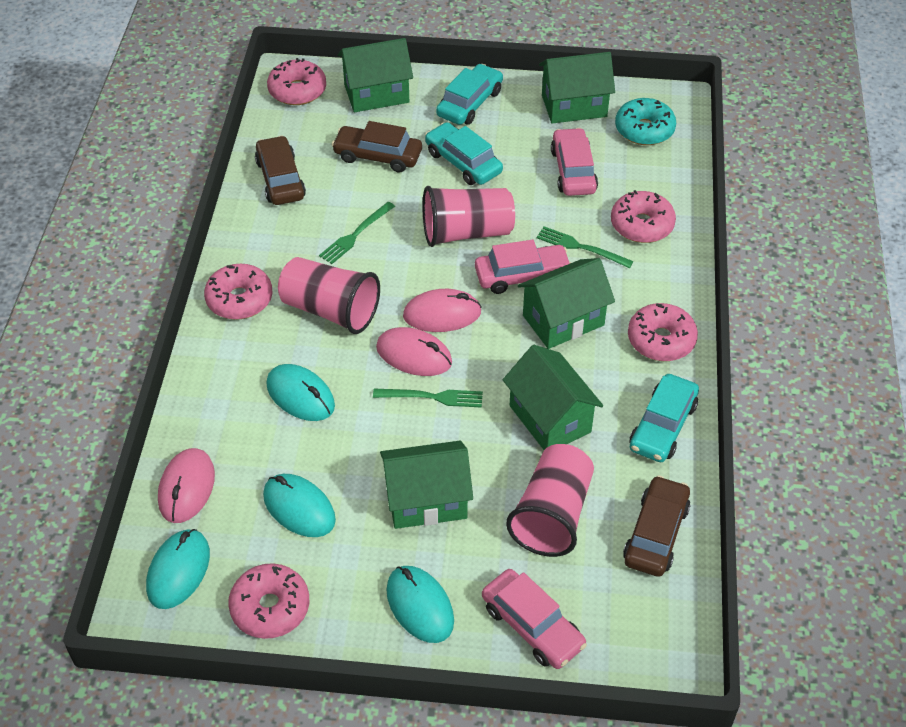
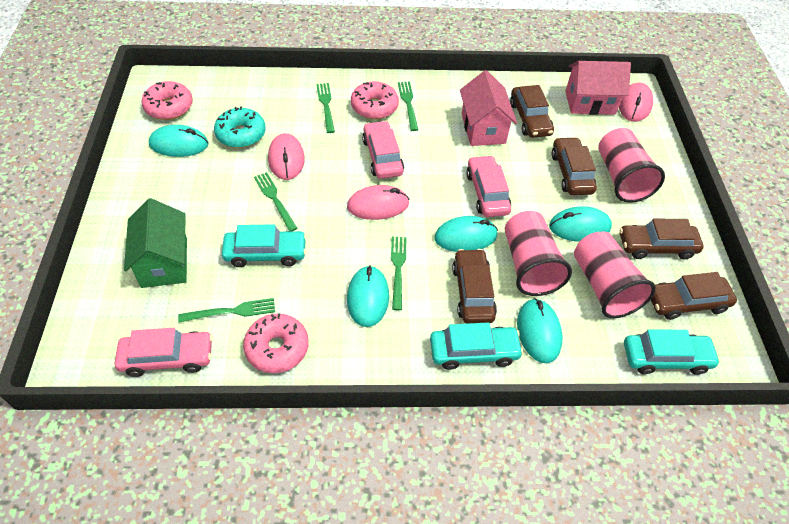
brown car: 3 -> 5
green fork: 3 -> 5
green house: 5 -> 1
pink donut: 5 -> 3
pink house: 0 -> 2
turquoise mouse: 4 -> 5

